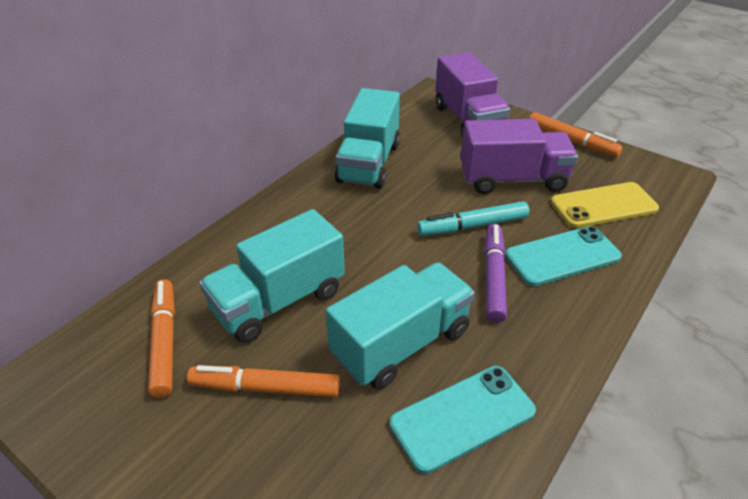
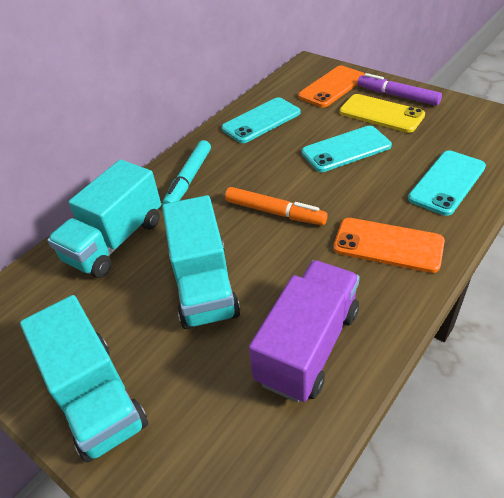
orange marker: 3 -> 1
orange phone: 0 -> 2
purple truck: 2 -> 1
turquoise phone: 2 -> 3

